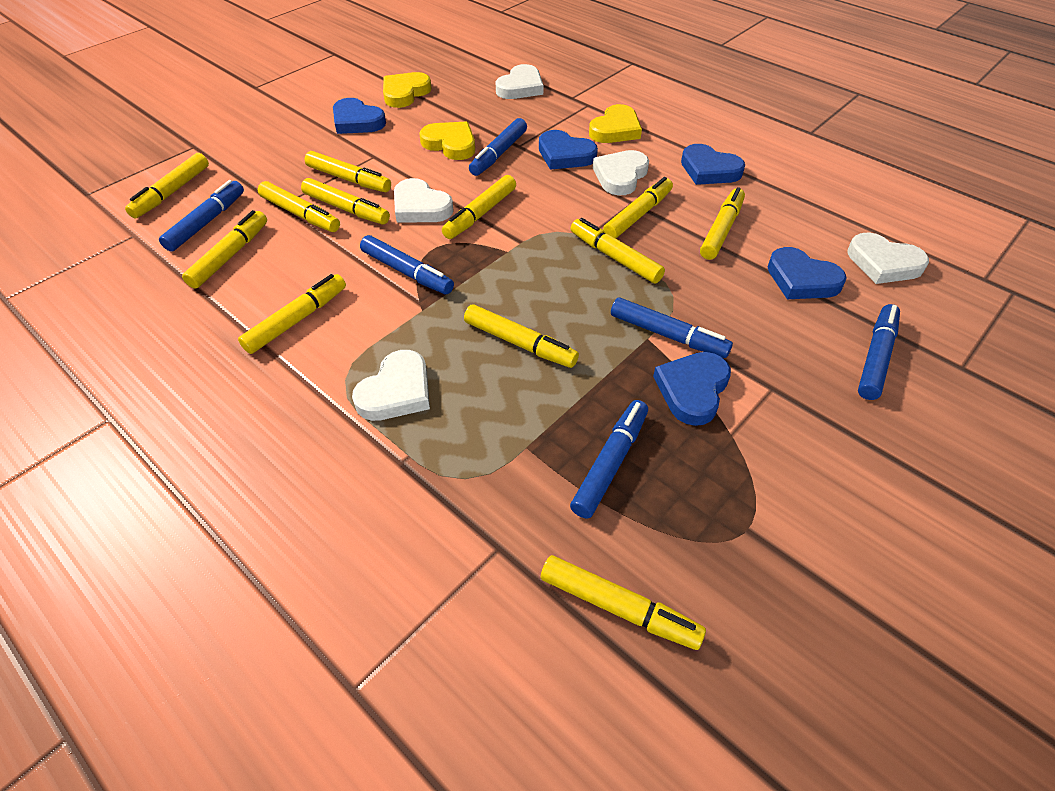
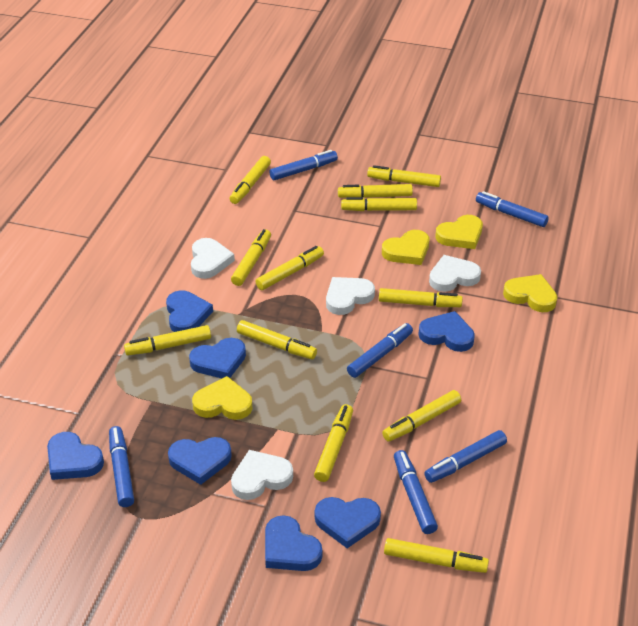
blue heart: 5 -> 7
white heart: 5 -> 4
yellow heart: 3 -> 4

